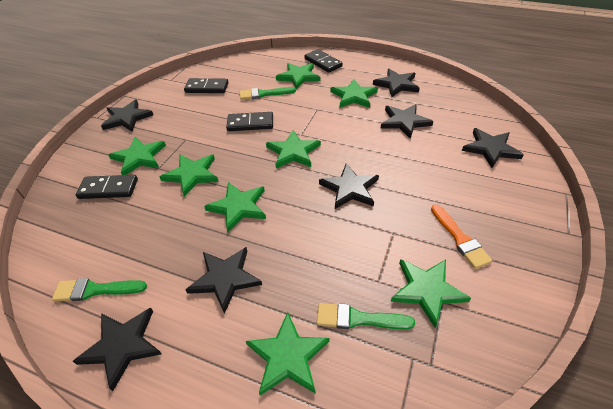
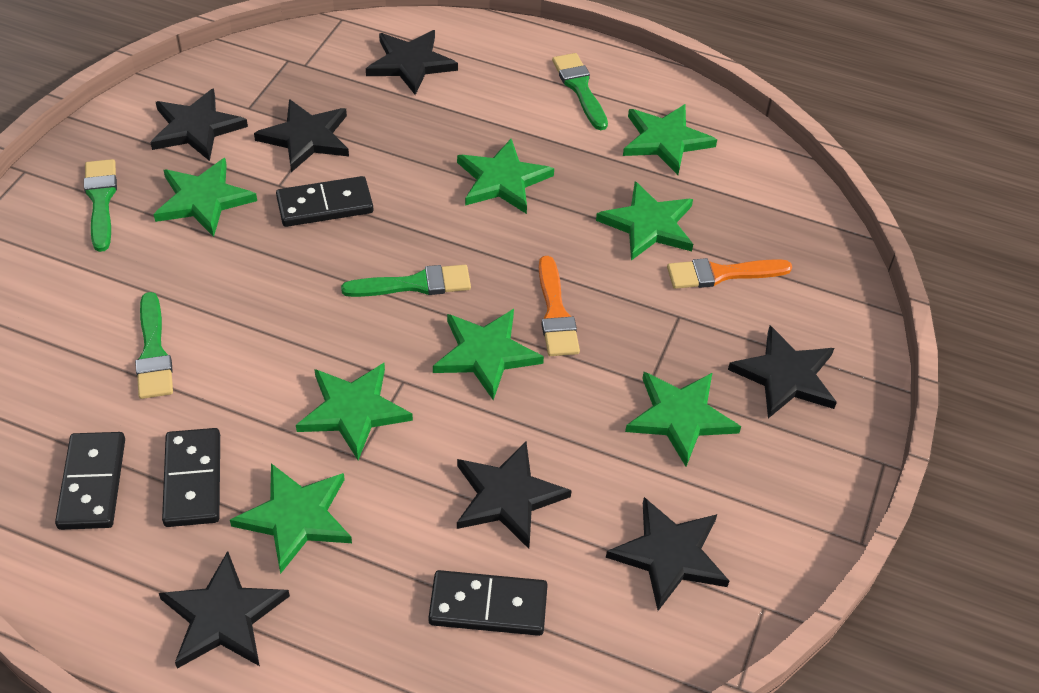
green brush: 3 -> 4
orange brush: 1 -> 2

